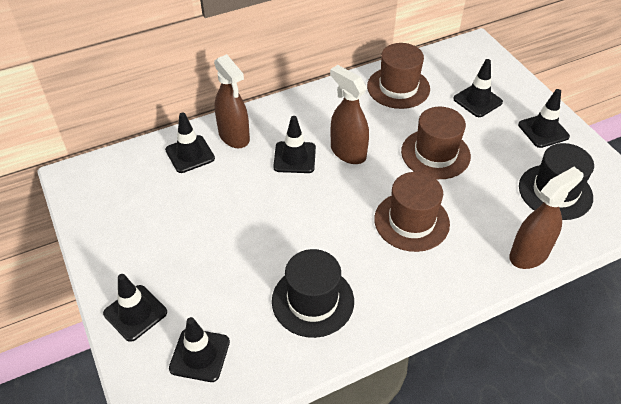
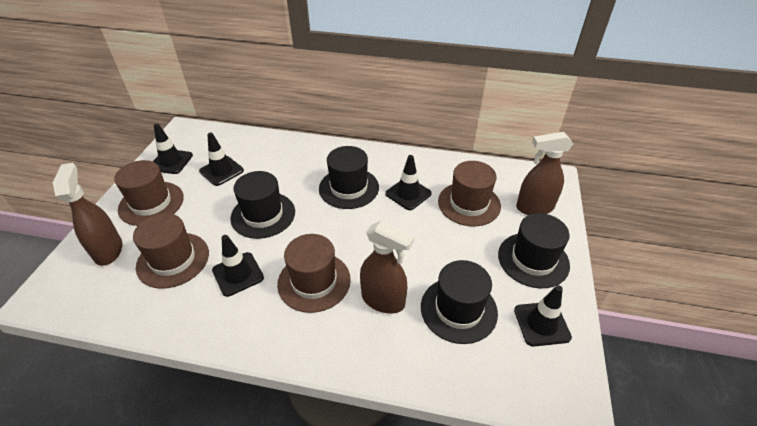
black hat: 2 -> 4
black traffic cone: 6 -> 5
brown hat: 3 -> 4

